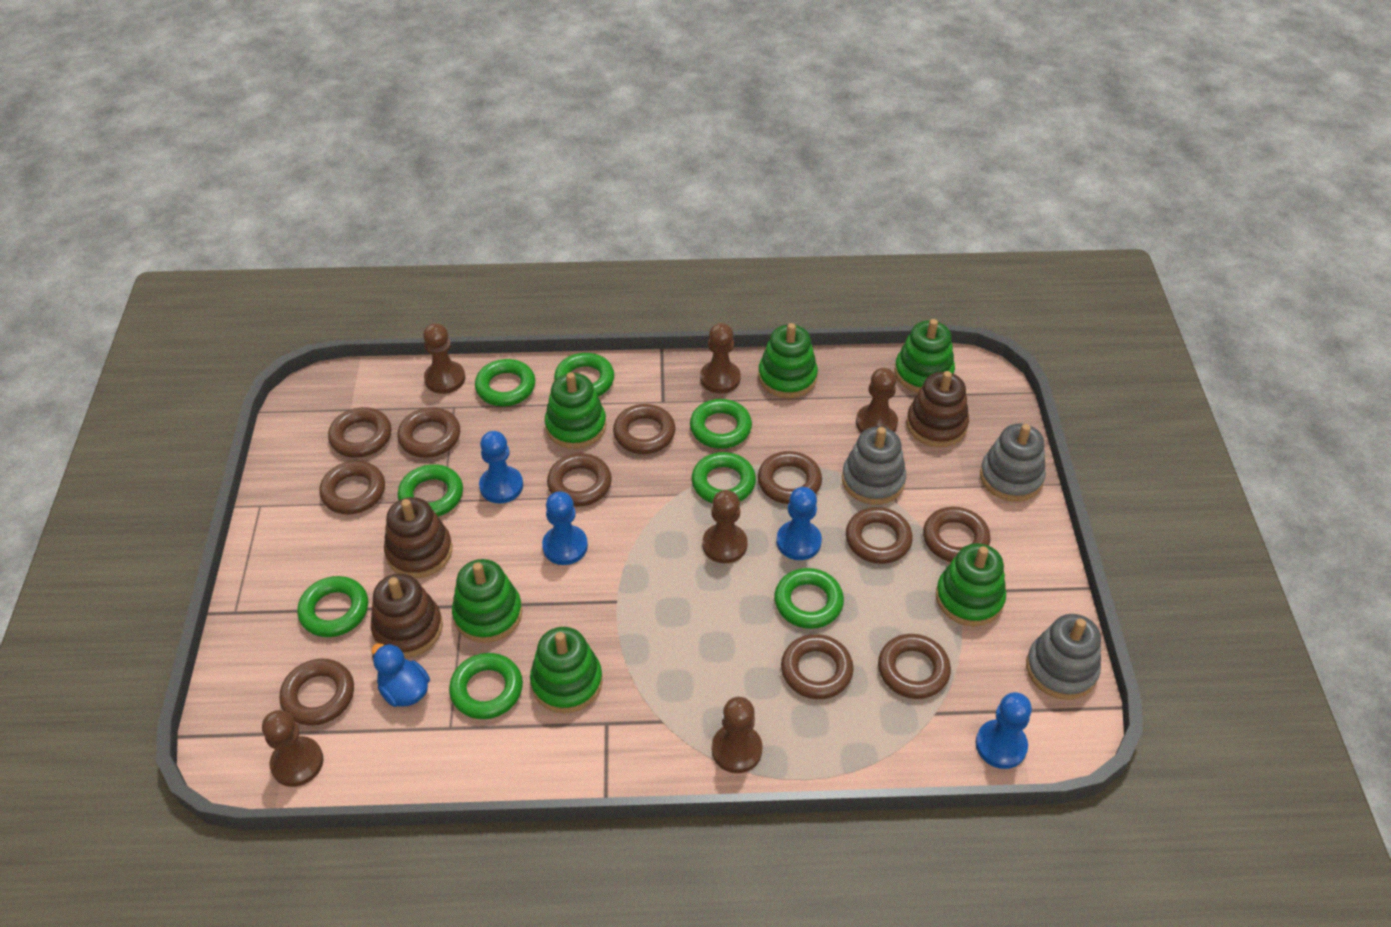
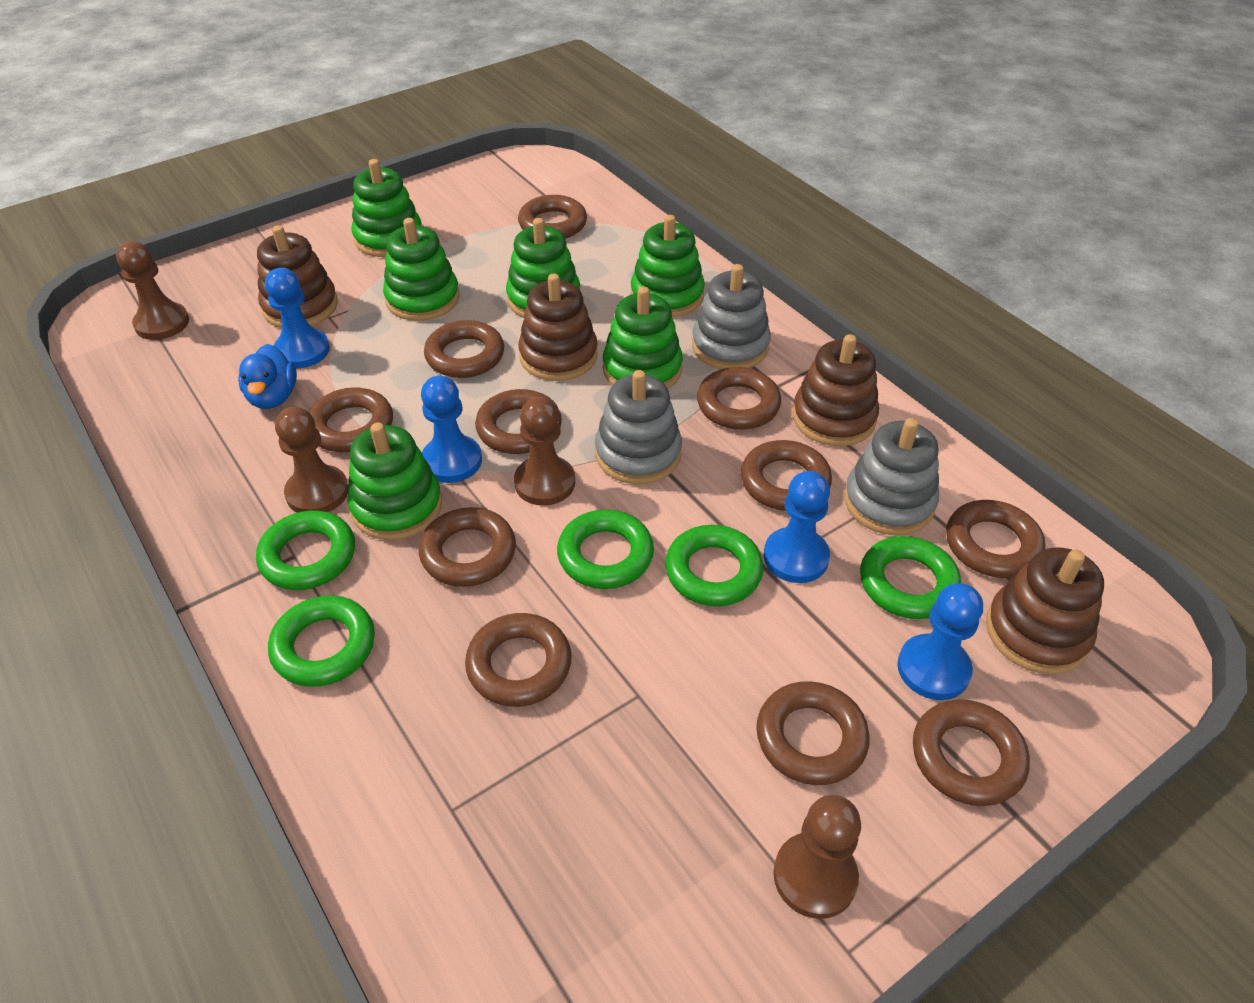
brown pawn: 6 -> 4
brown stacking toy: 3 -> 4
green ring: 8 -> 5

